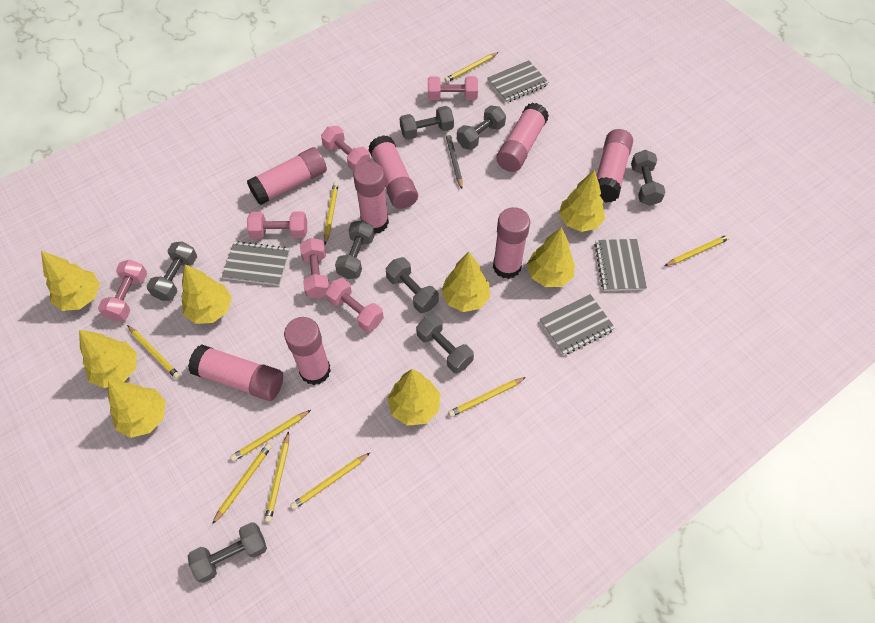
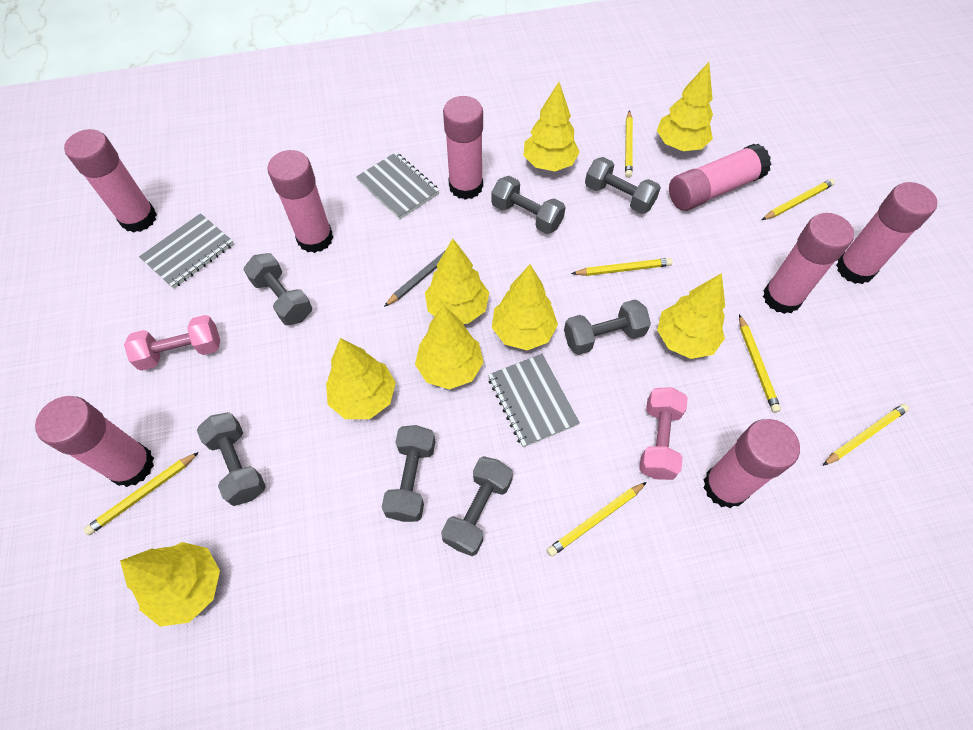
grey dumbbell: 8 -> 7
grey notebook: 4 -> 3
pink dumbbell: 6 -> 2
yellow pencil: 9 -> 7

